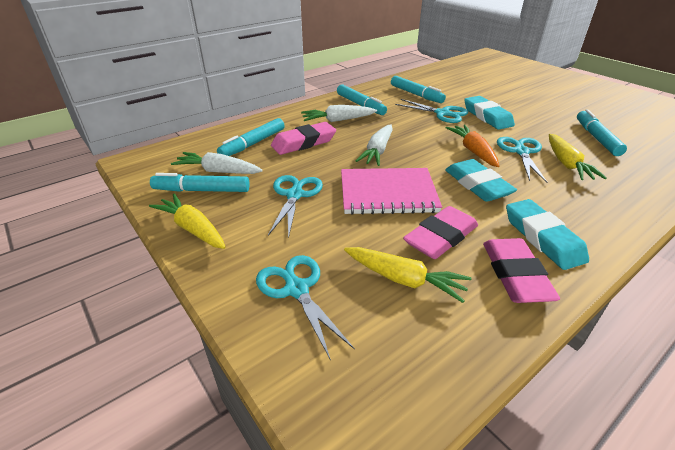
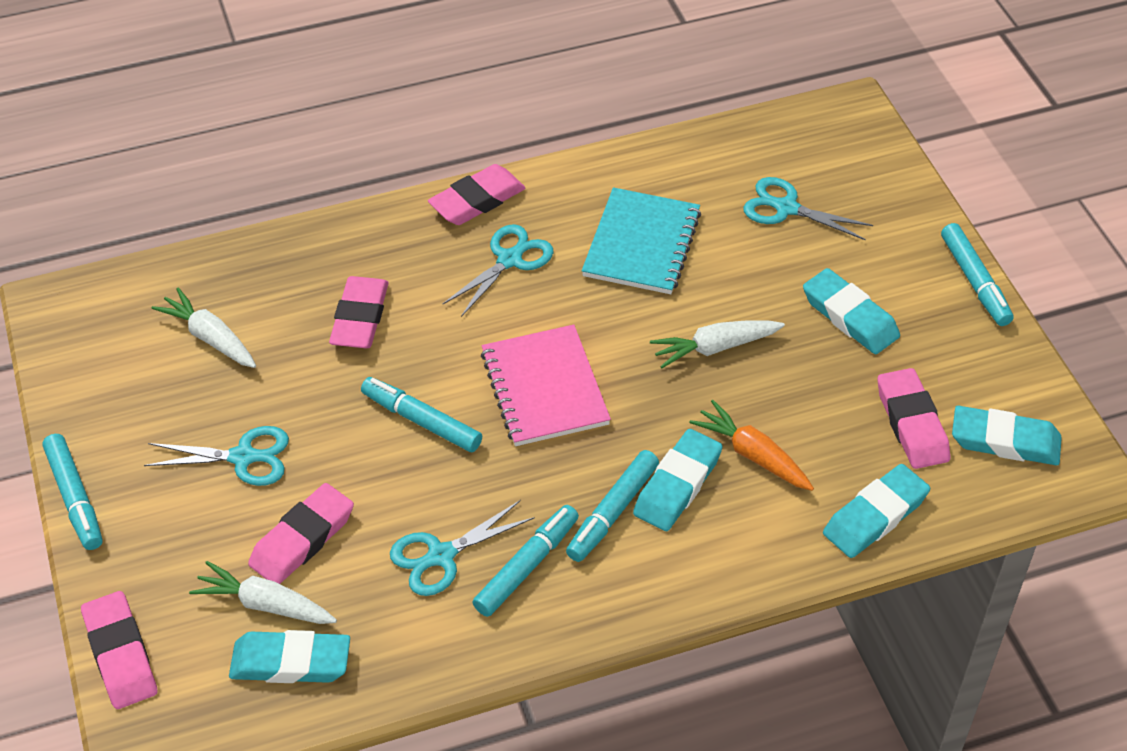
pink eraser: 3 -> 5
turquoise eraser: 3 -> 5
turquoise notebook: 0 -> 1
yellow carrot: 3 -> 0

